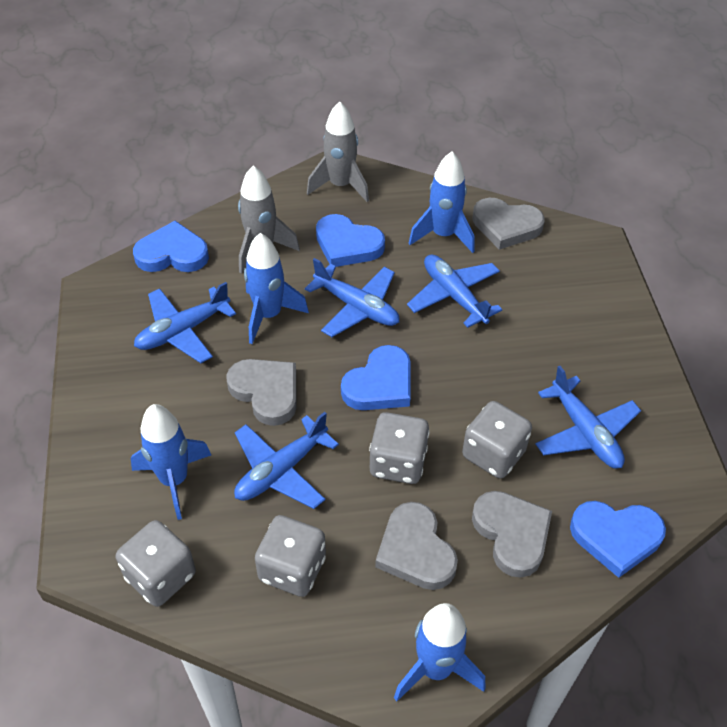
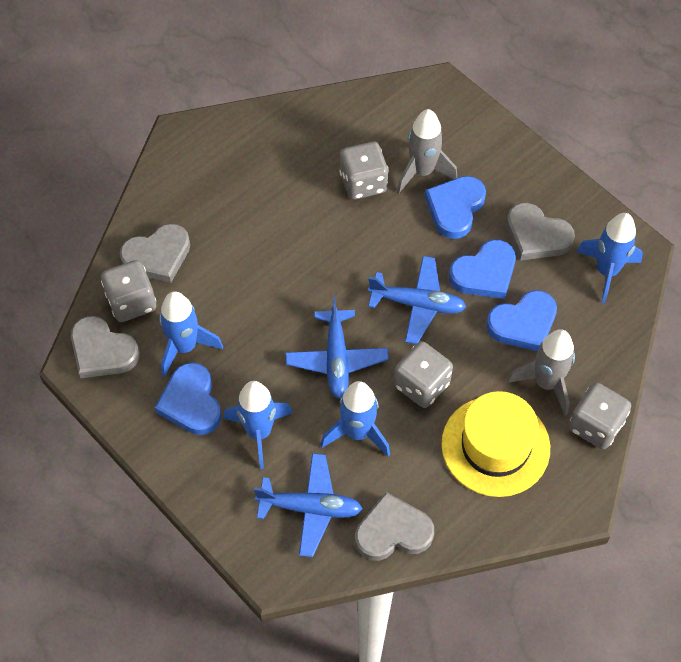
blue plane: 5 -> 3
yellow hat: 0 -> 1

